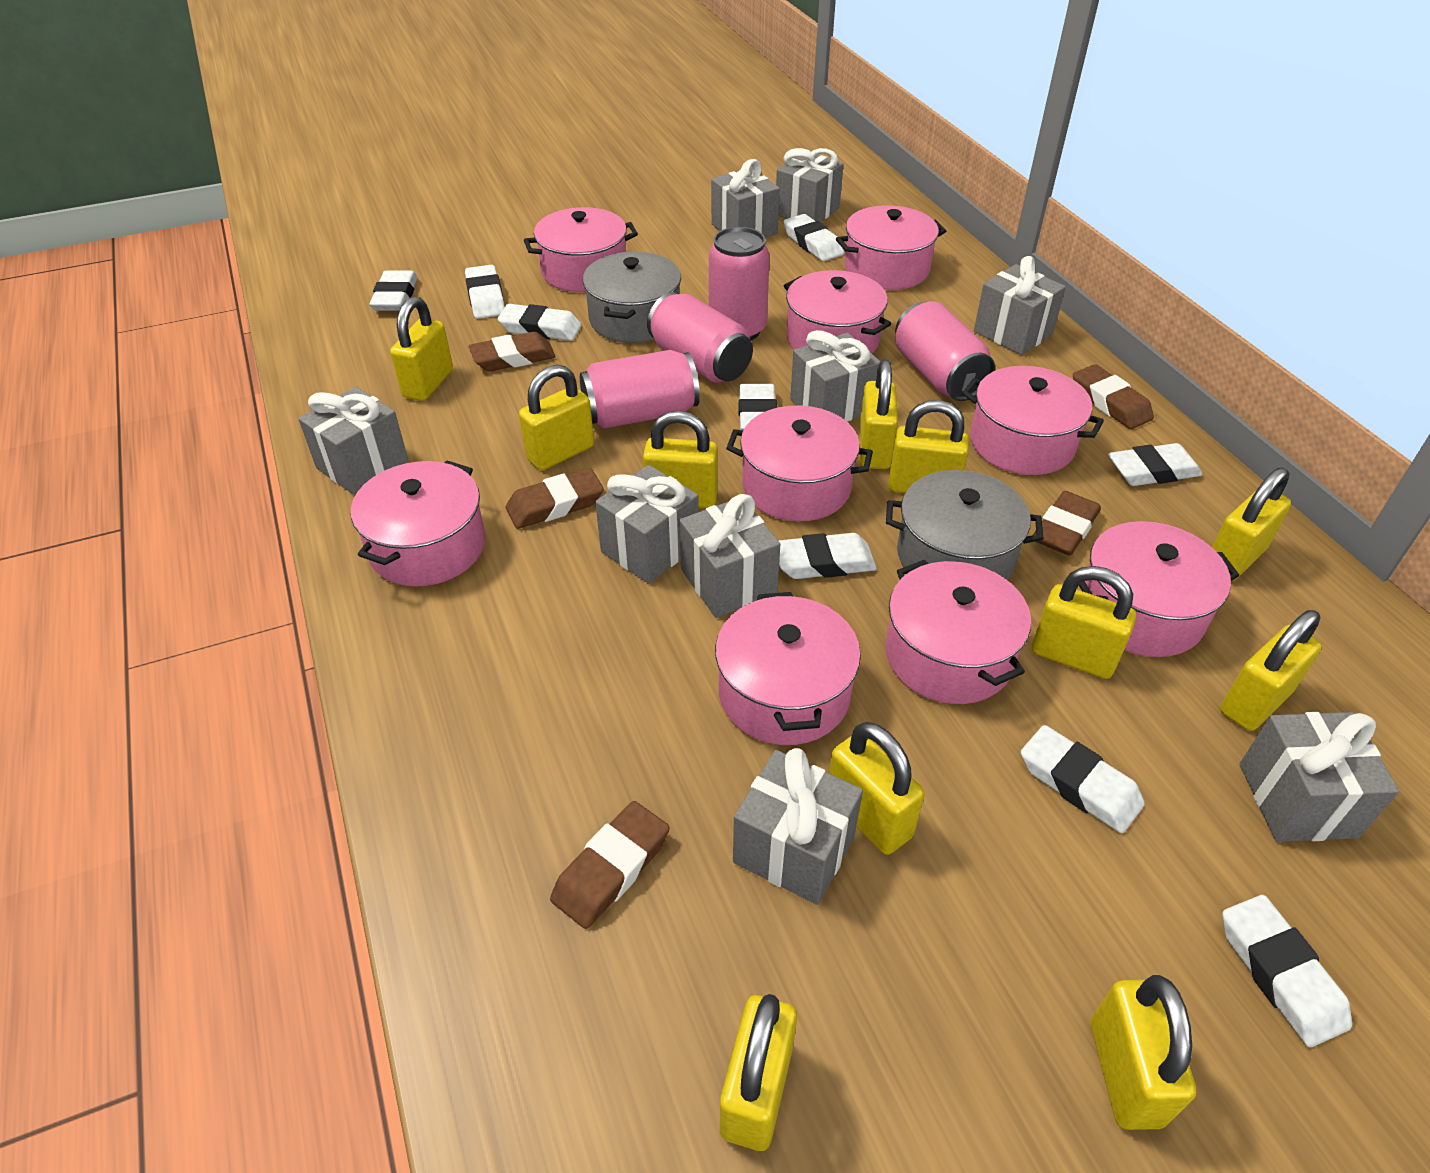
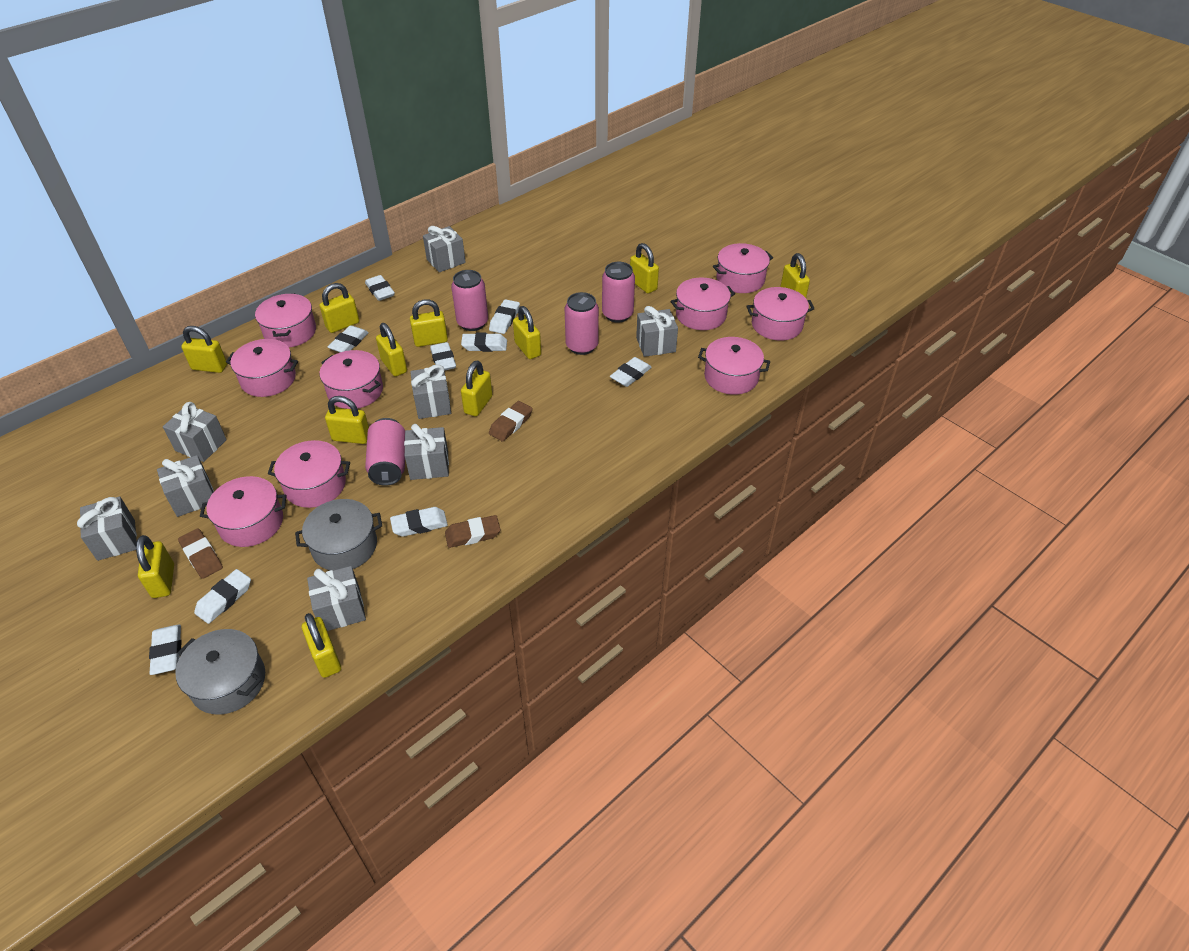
brown eraser: 5 -> 3
grey gift: 9 -> 8

